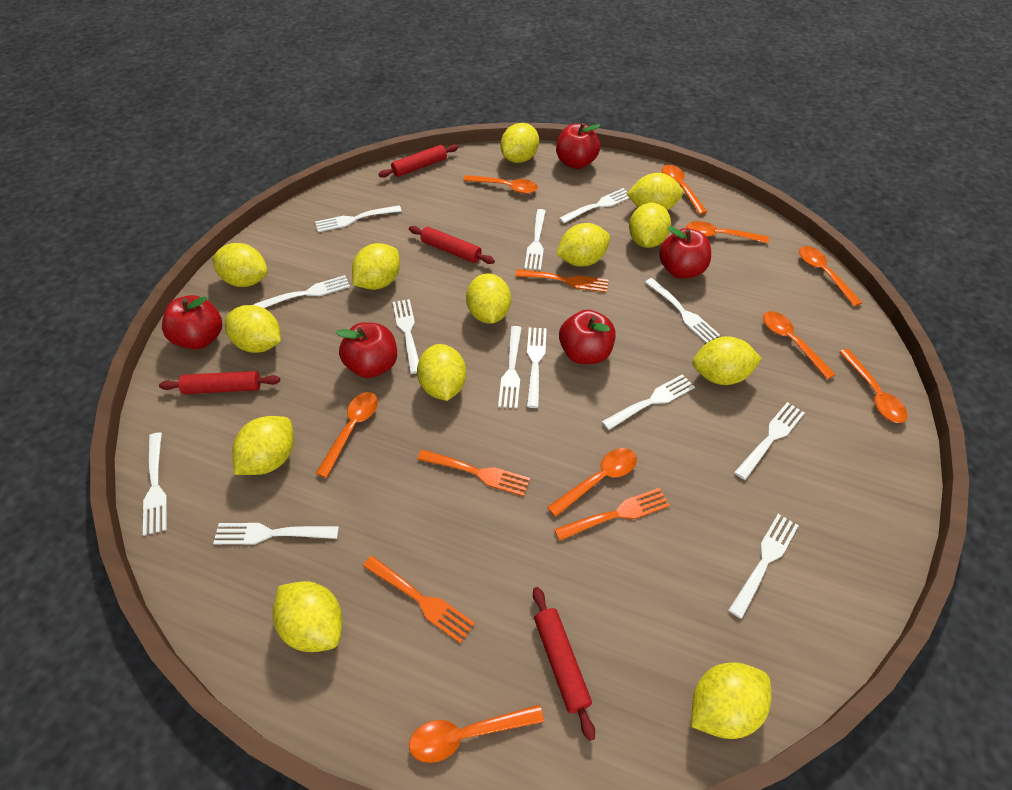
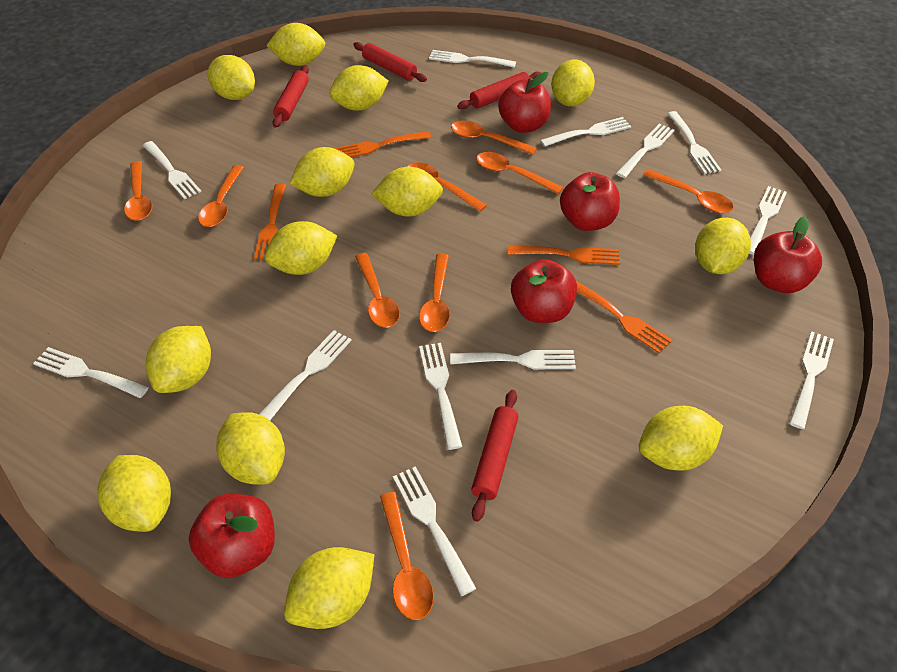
white fork: 13 -> 12

